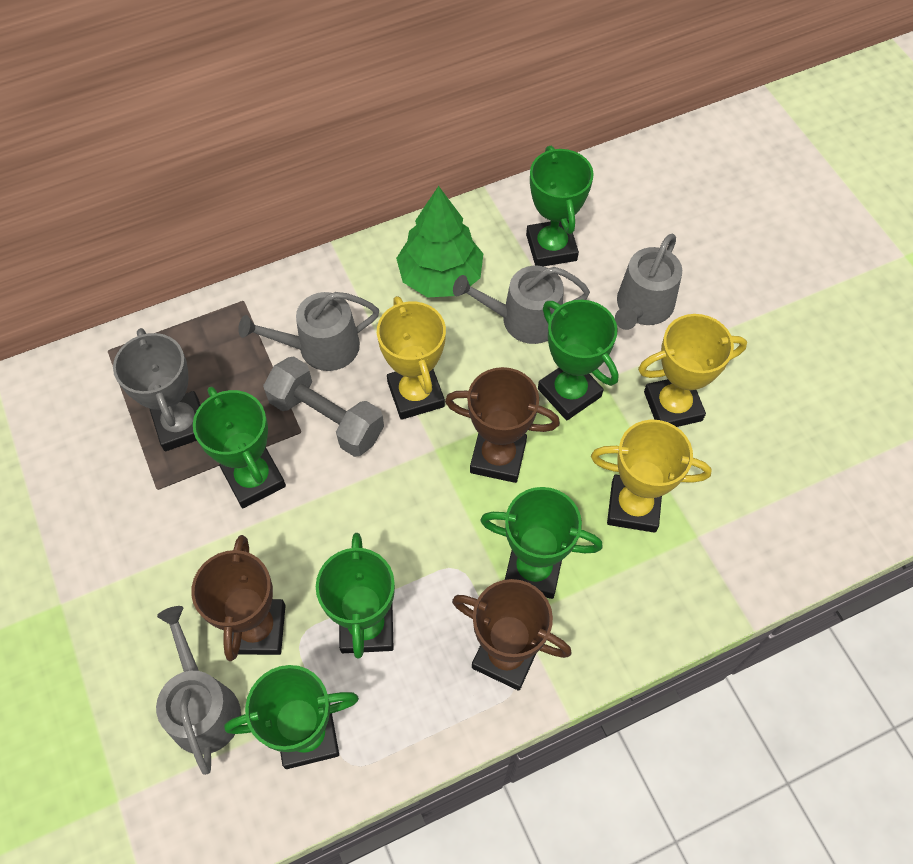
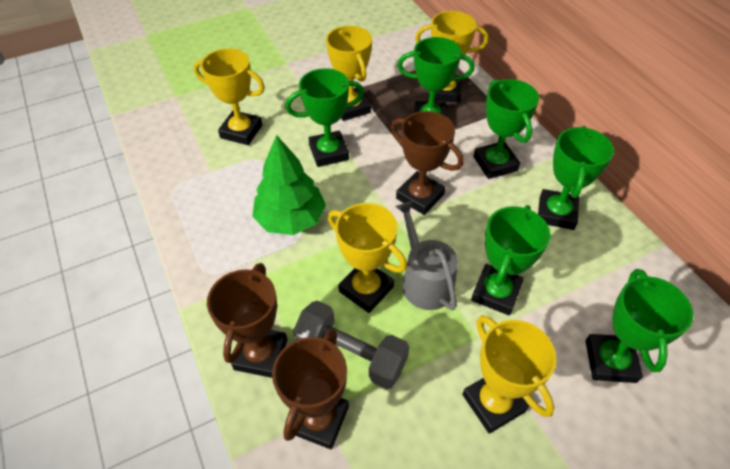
grey trophy: 1 -> 0
grey watering can: 4 -> 1
yellow trophy: 3 -> 5

